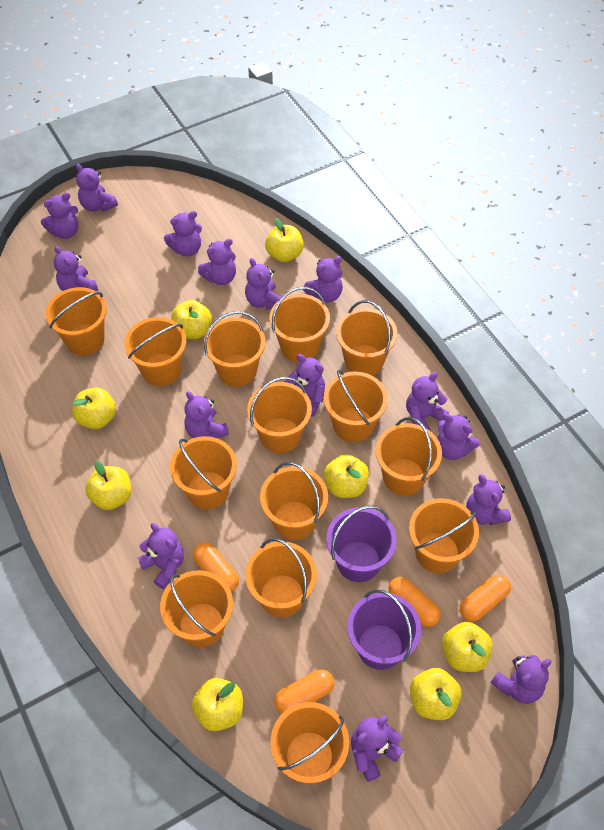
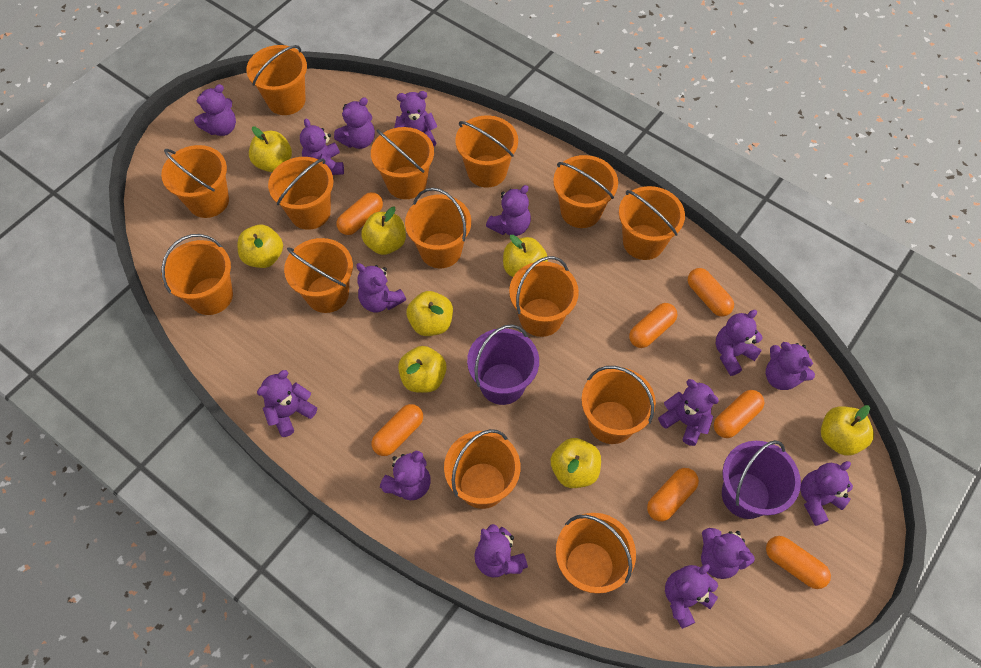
orange capsule: 4 -> 7

